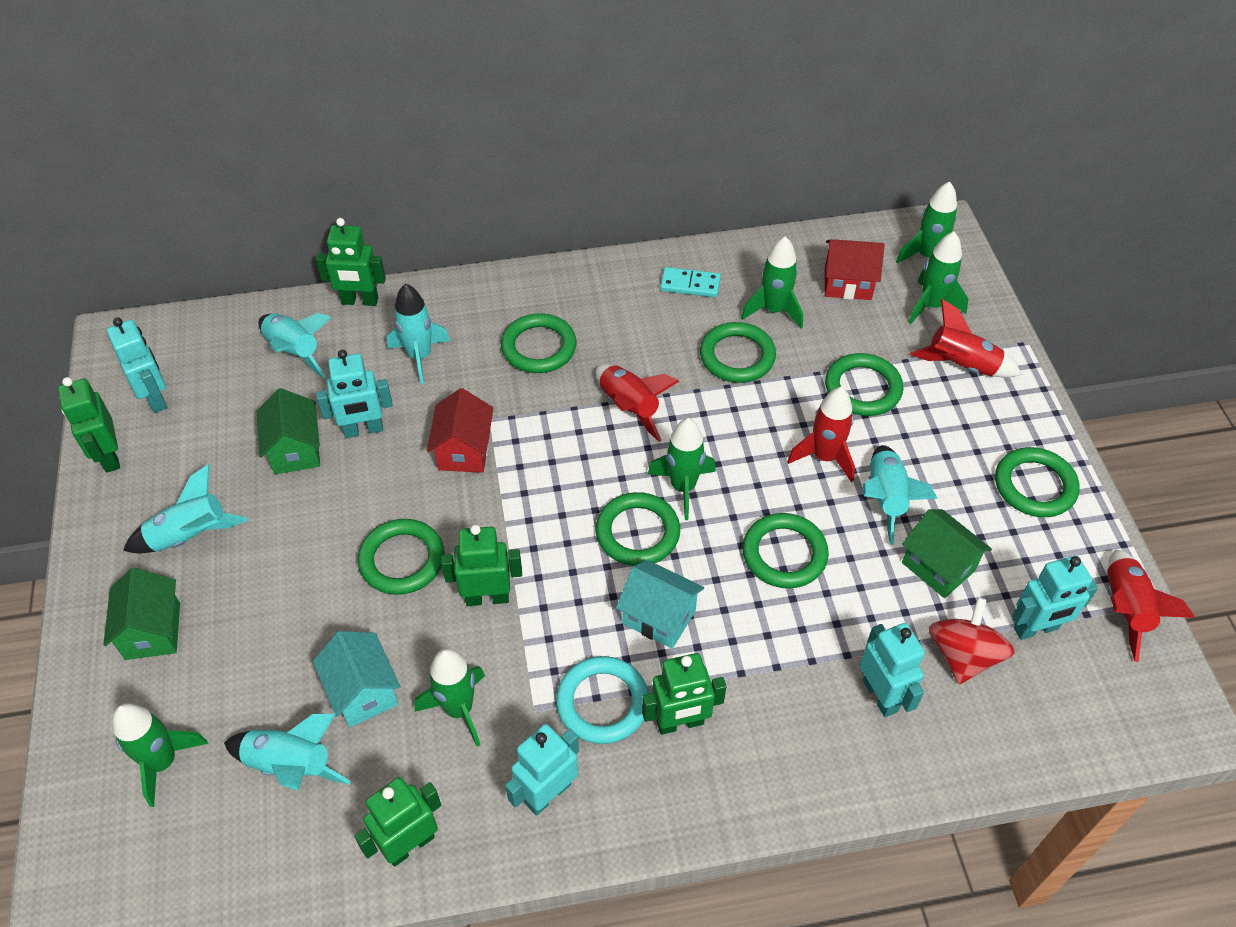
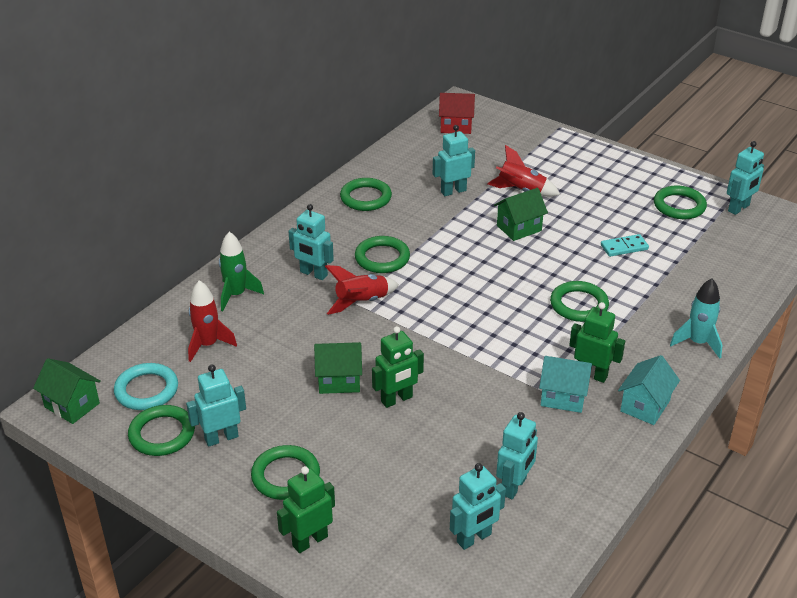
green ring: 7 -> 6
green robot: 5 -> 3
green rocket: 6 -> 1
red house: 2 -> 1
red rocket: 4 -> 3
red spinning top: 1 -> 0
turquoise robot: 5 -> 6
turquoise rocket: 5 -> 1

